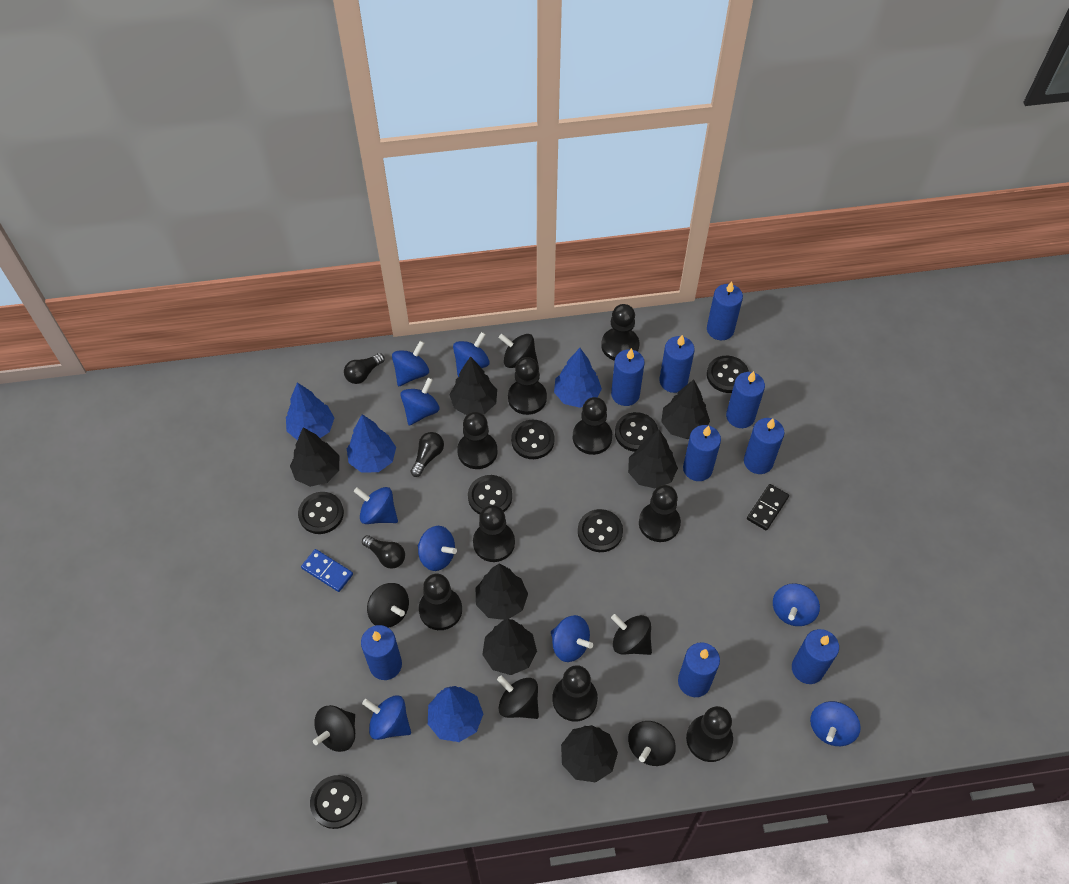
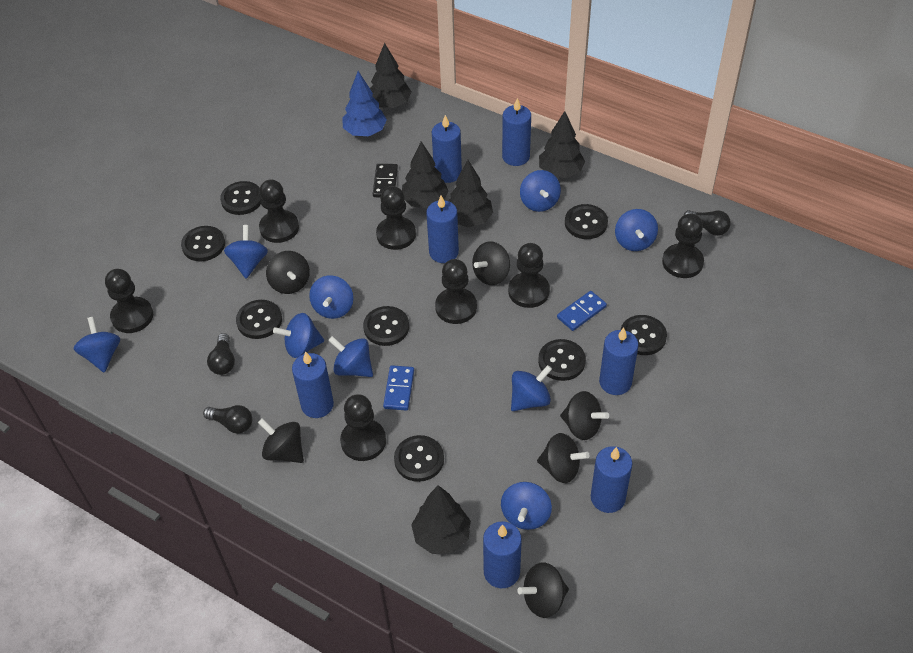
black button: 7 -> 8
black pawn: 9 -> 7
black tree: 7 -> 5
blue candle: 9 -> 7
blue domino: 1 -> 2
blue tree: 4 -> 1

